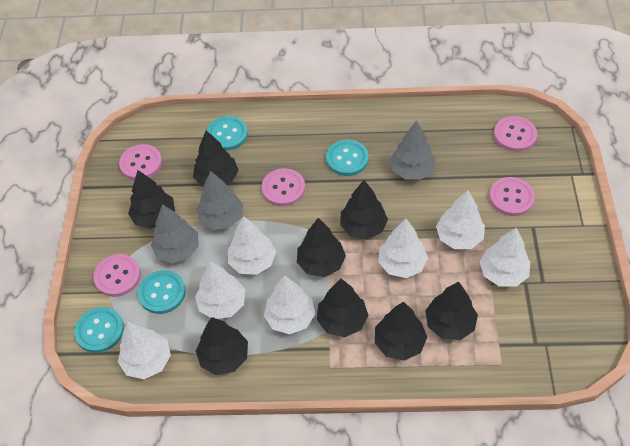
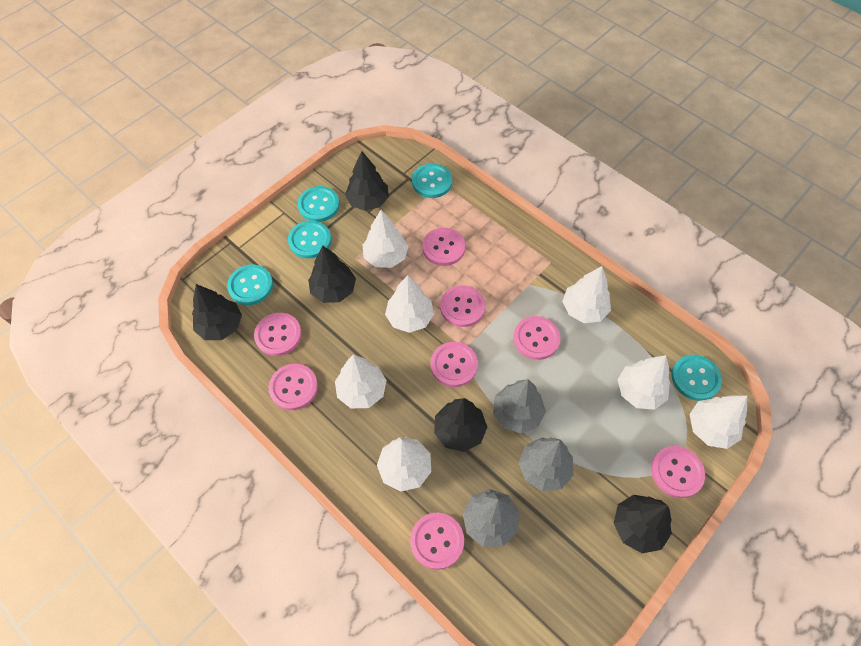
black tree: 8 -> 5
pink button: 5 -> 8
turquoise button: 4 -> 5

